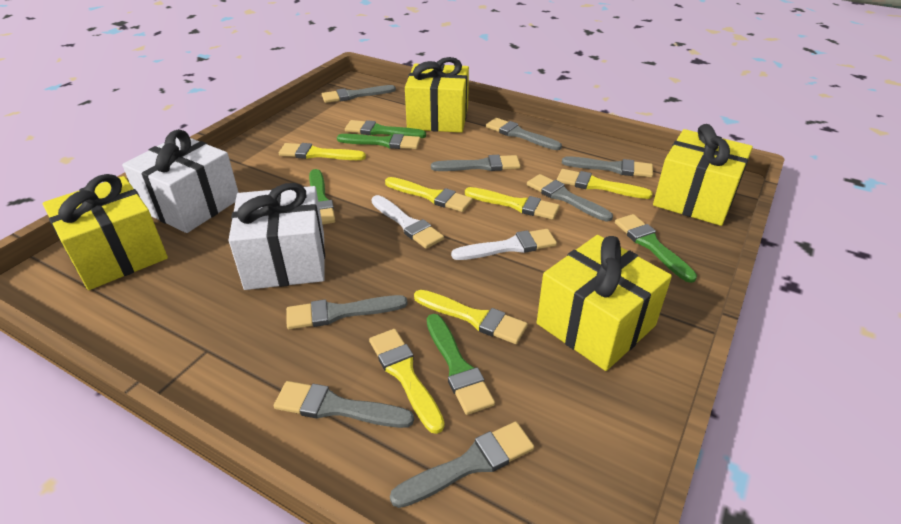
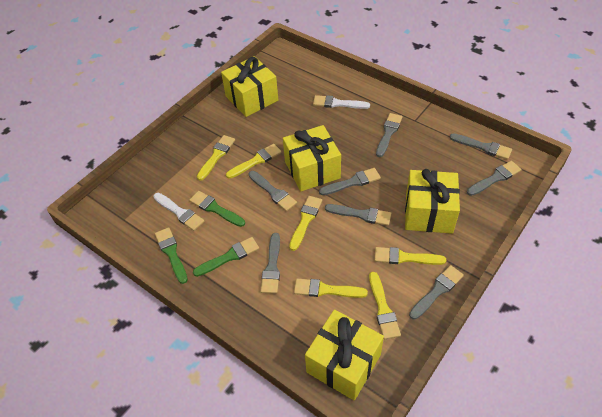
green brush: 5 -> 3
white gift: 2 -> 0

